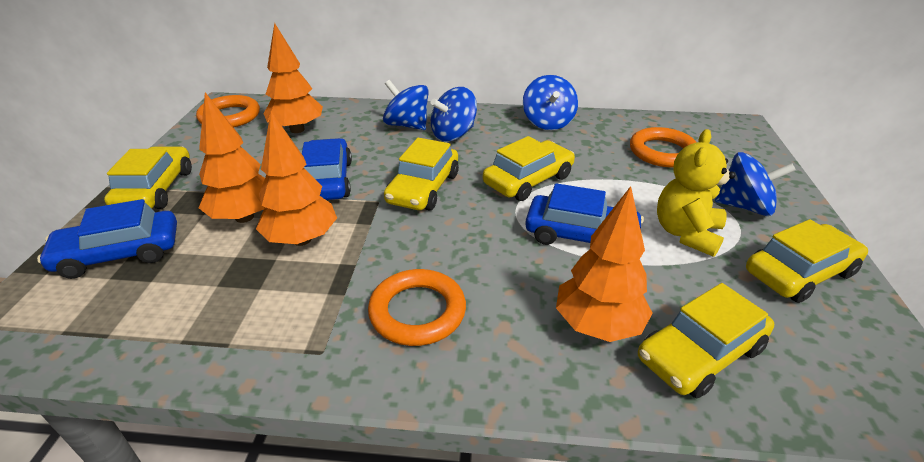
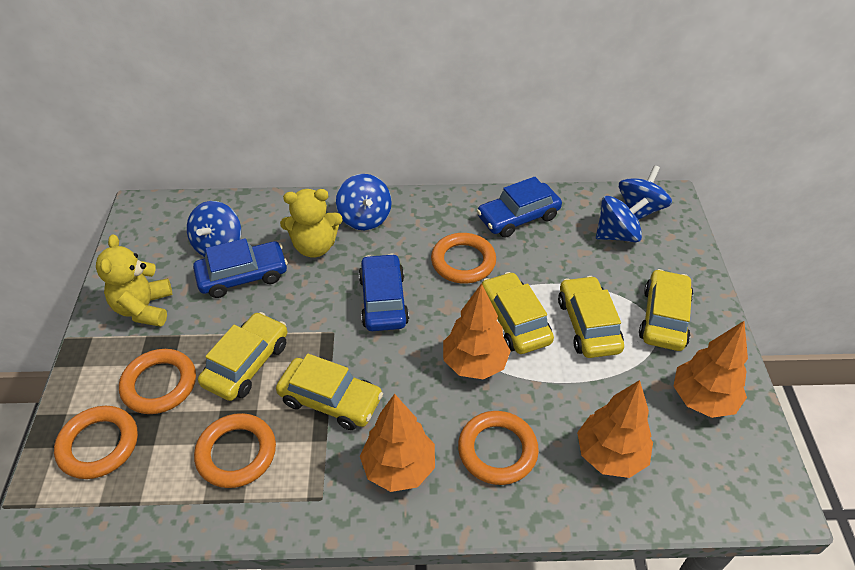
orange ring: 3 -> 5
yellow teddy bear: 1 -> 2

